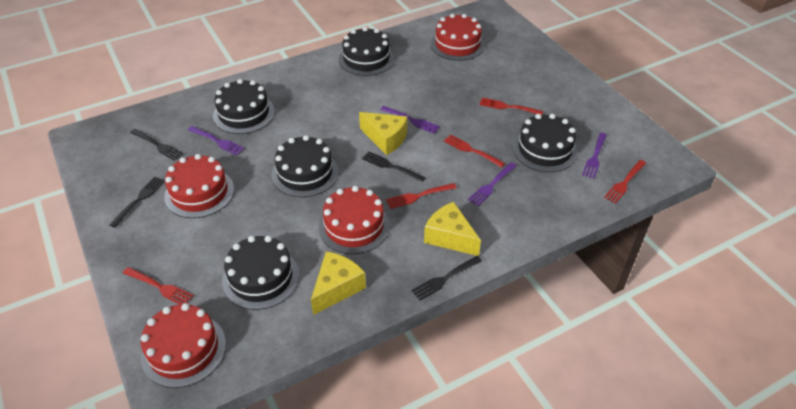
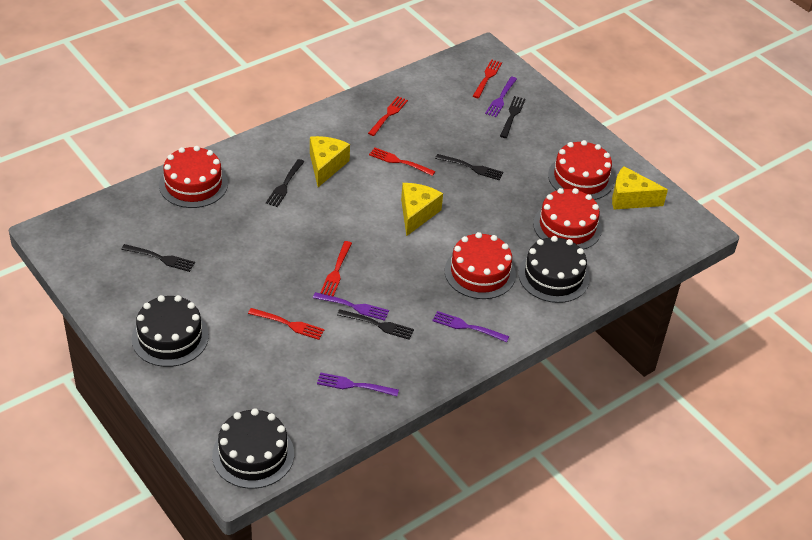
black cake: 5 -> 3
black fork: 4 -> 5

